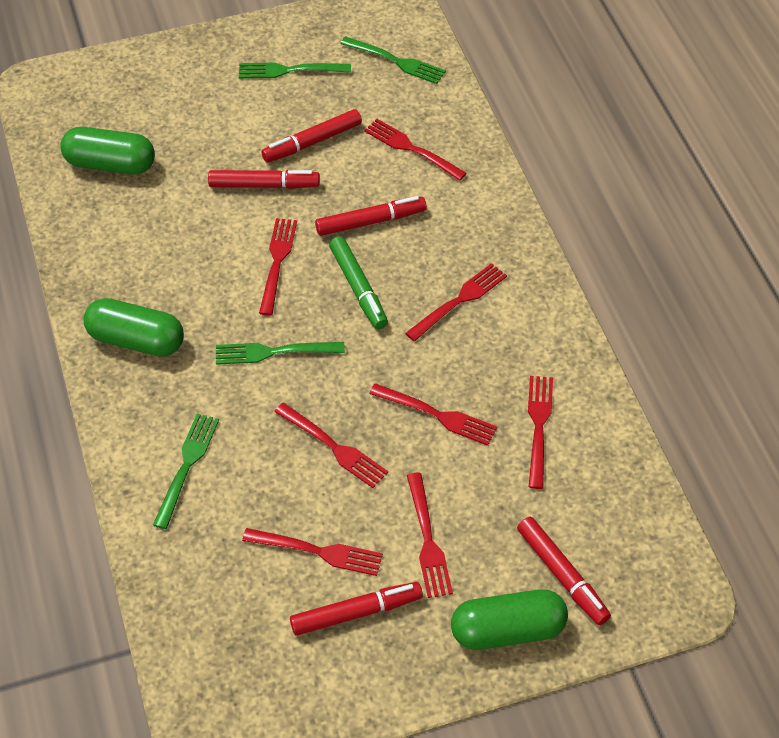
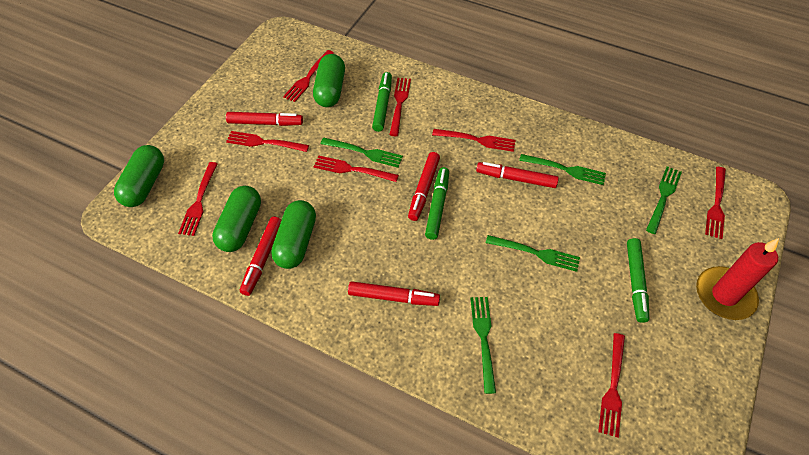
green capsule: 3 -> 4
green fork: 4 -> 5
green marker: 1 -> 3
red candle: 0 -> 1

